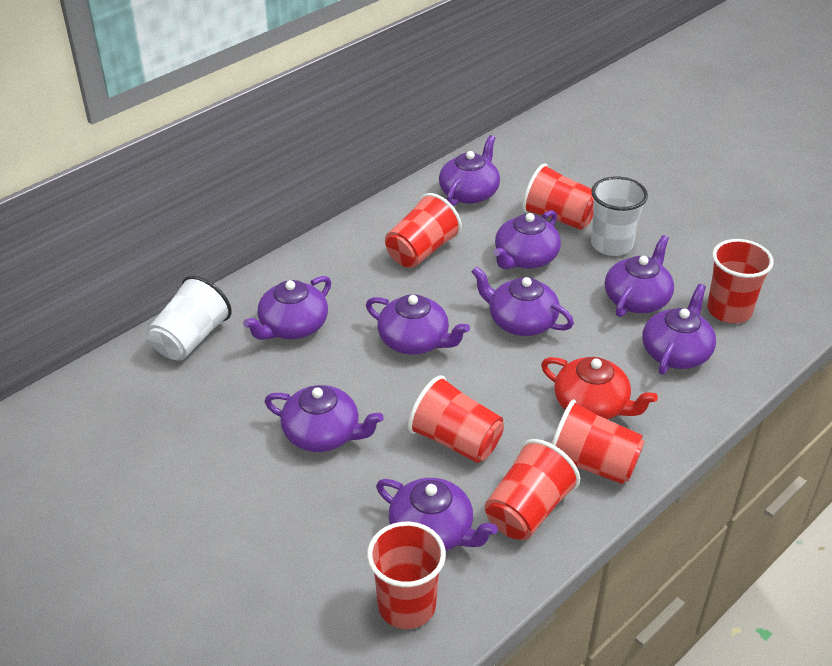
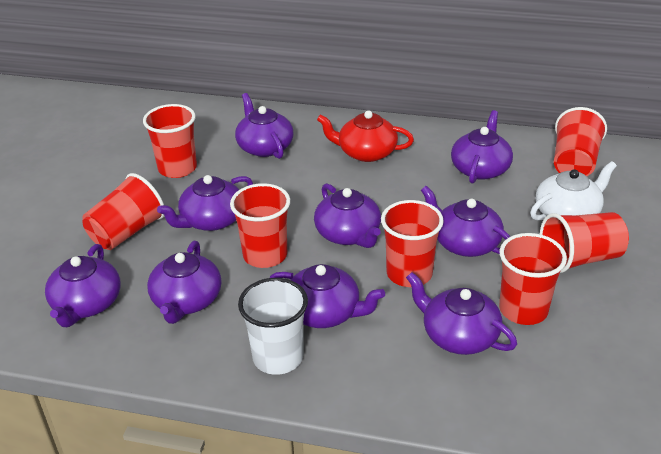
white cup: 2 -> 1
white teapot: 0 -> 1

